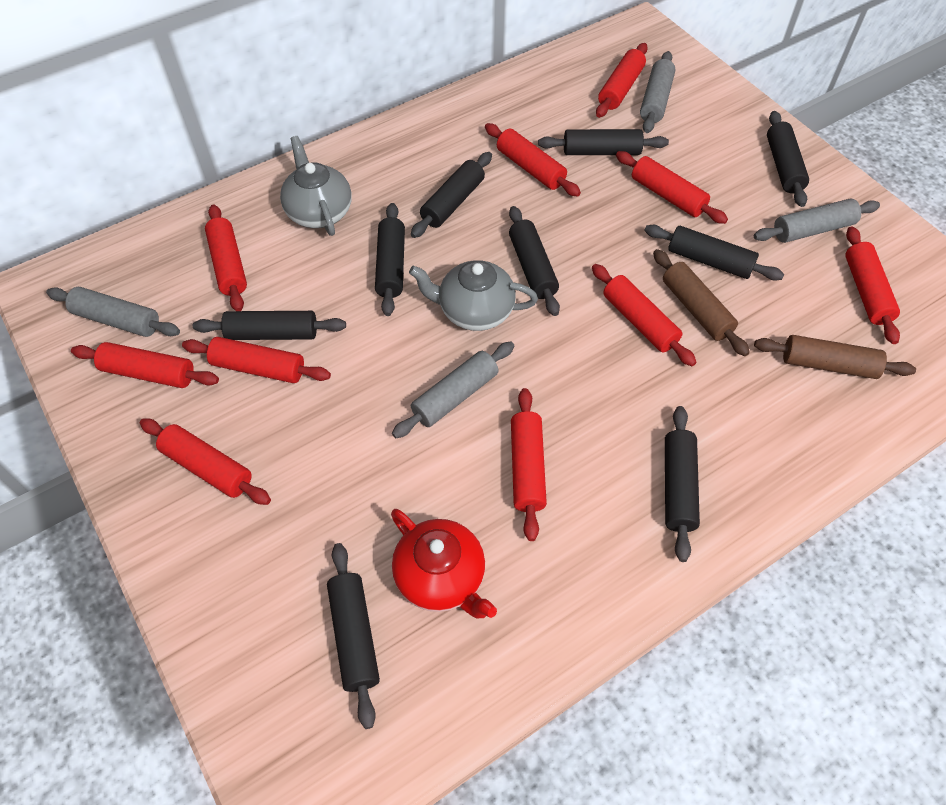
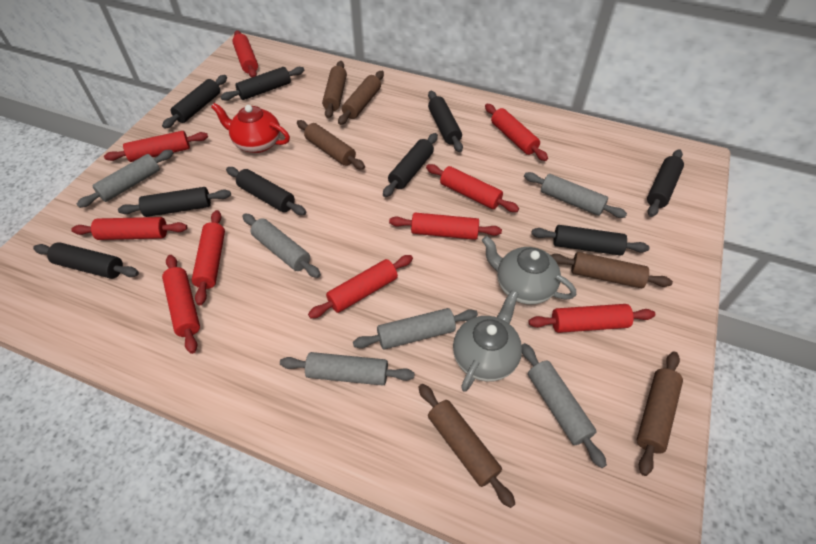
brown rolling pin: 2 -> 6
grey rolling pin: 4 -> 6

